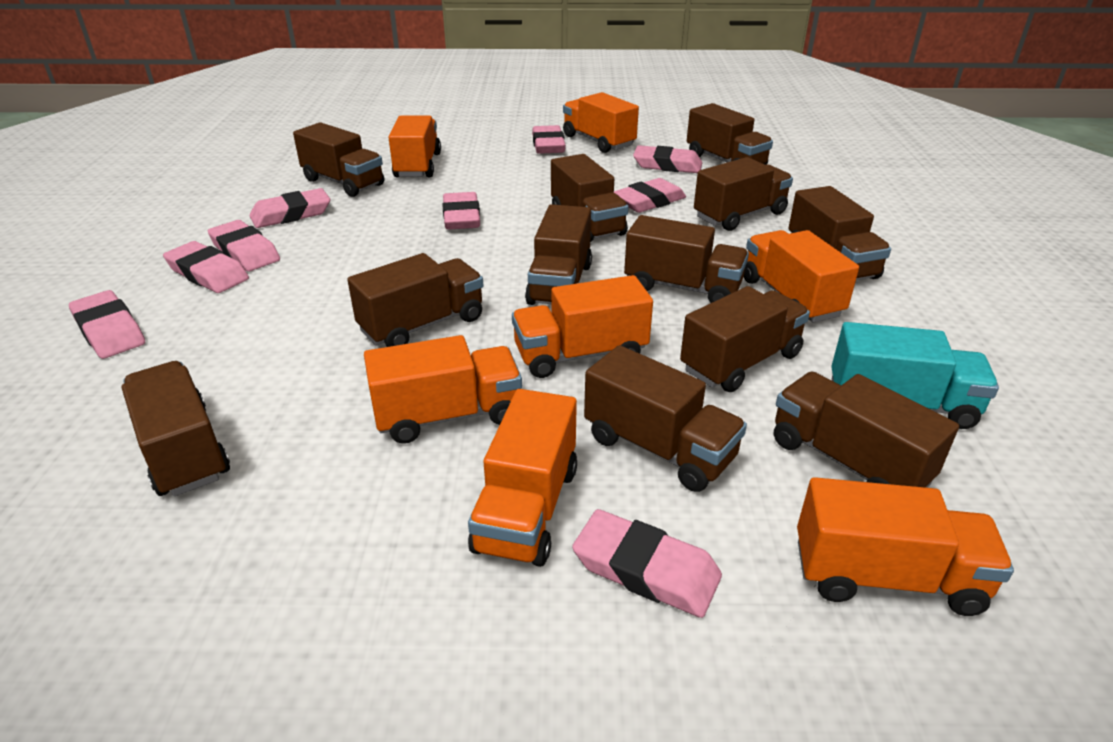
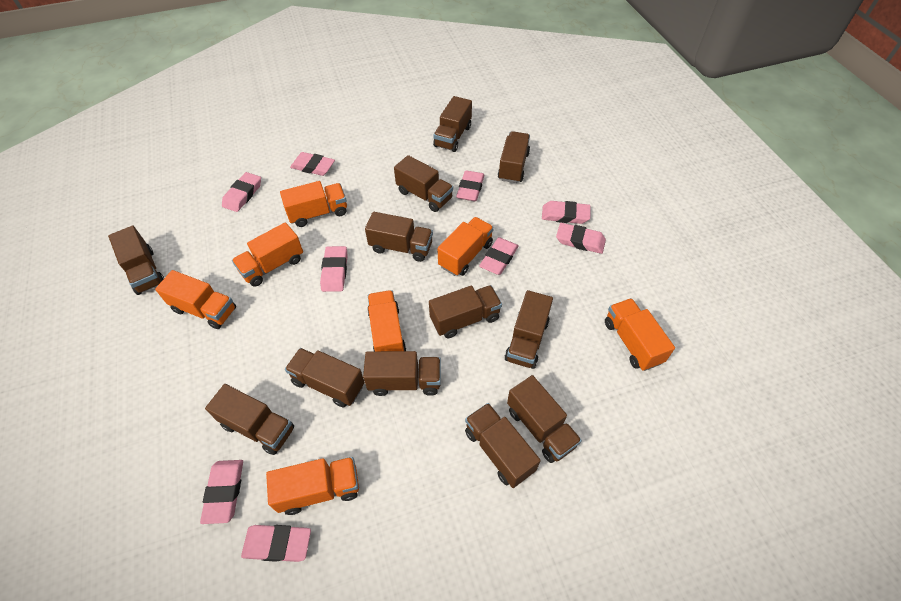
turquoise truck: 1 -> 0

